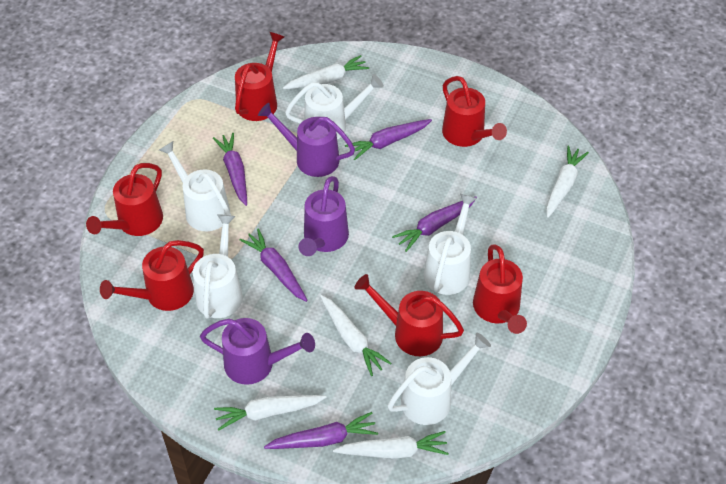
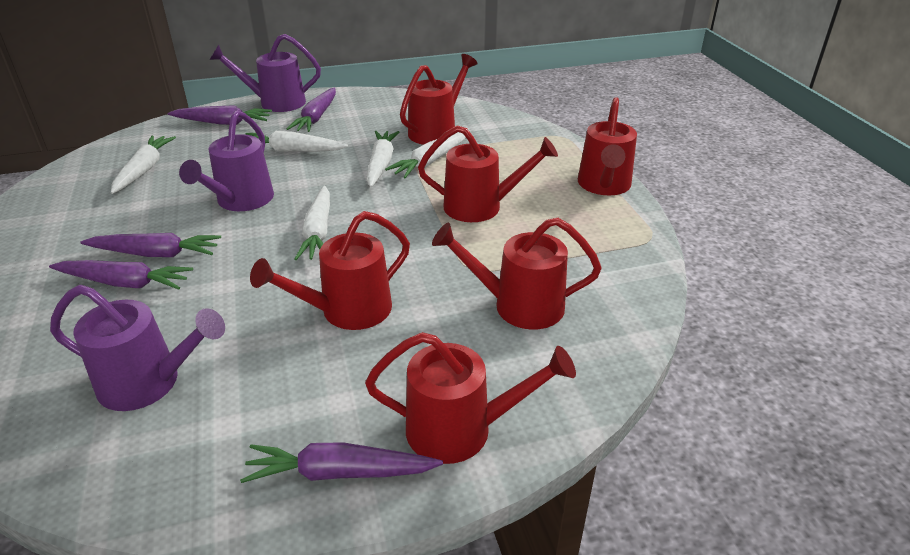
white watering can: 5 -> 0

